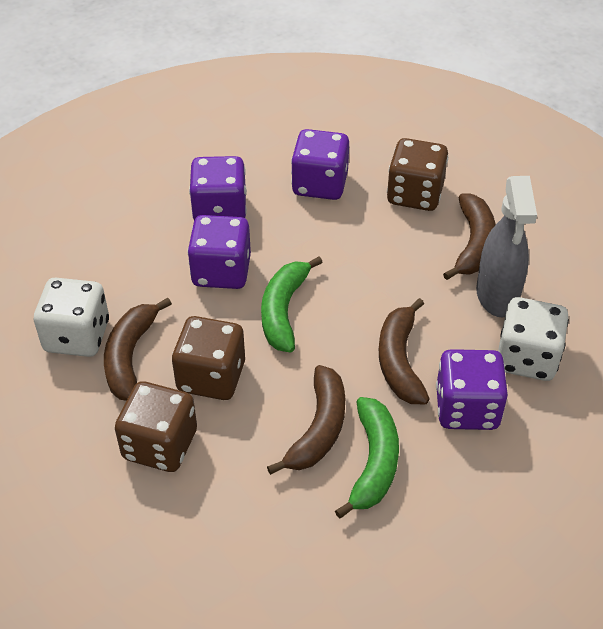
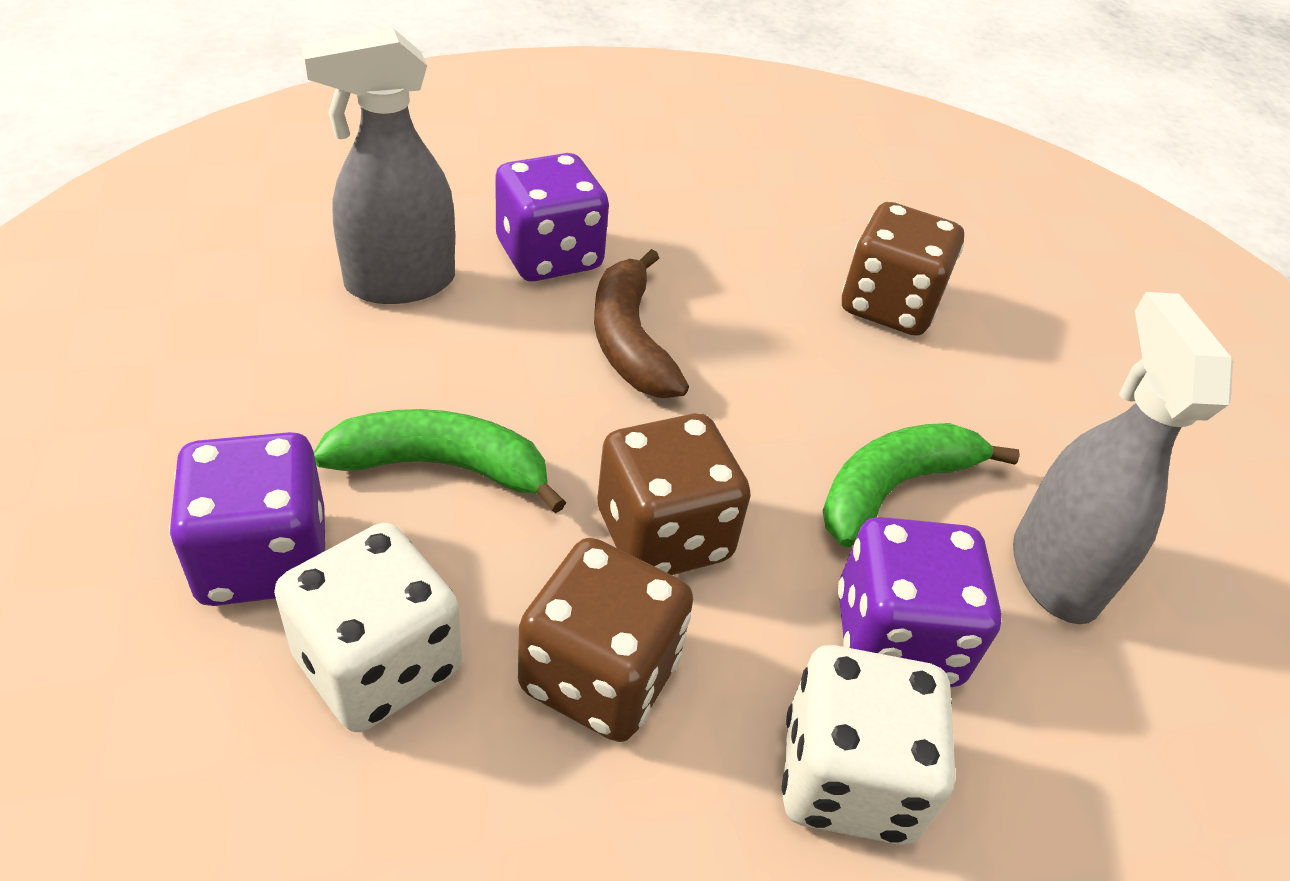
brown banana: 4 -> 1
grey spray bottle: 1 -> 2
purple dice: 4 -> 3

